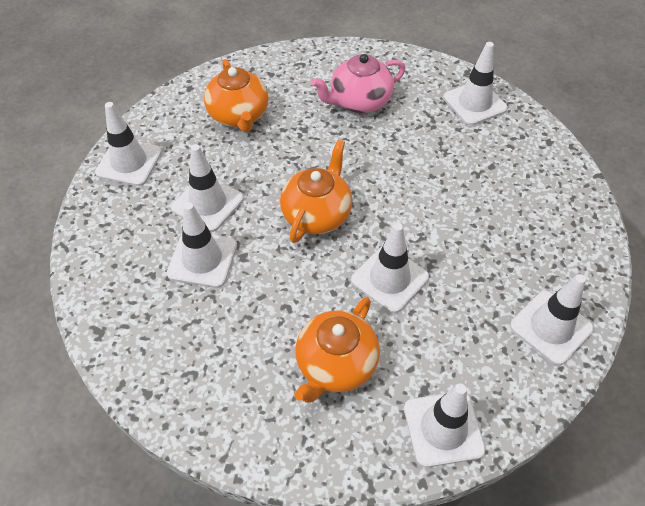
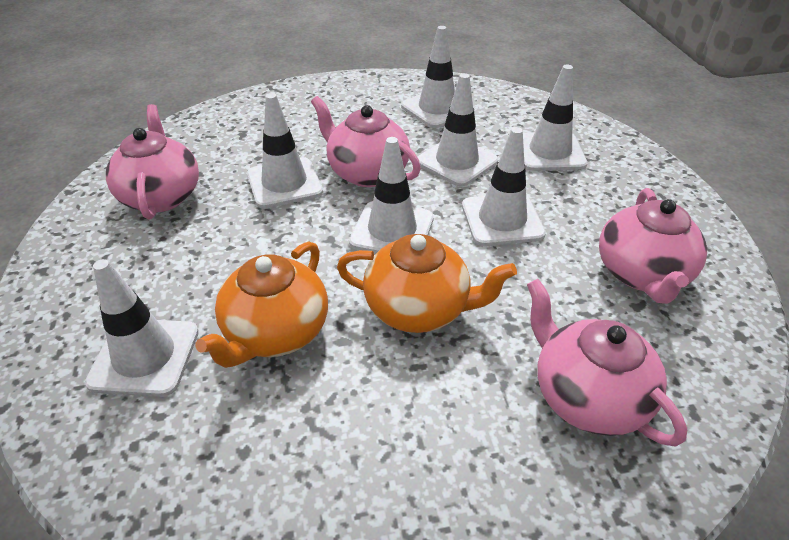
orange teapot: 3 -> 2
pink teapot: 1 -> 4

